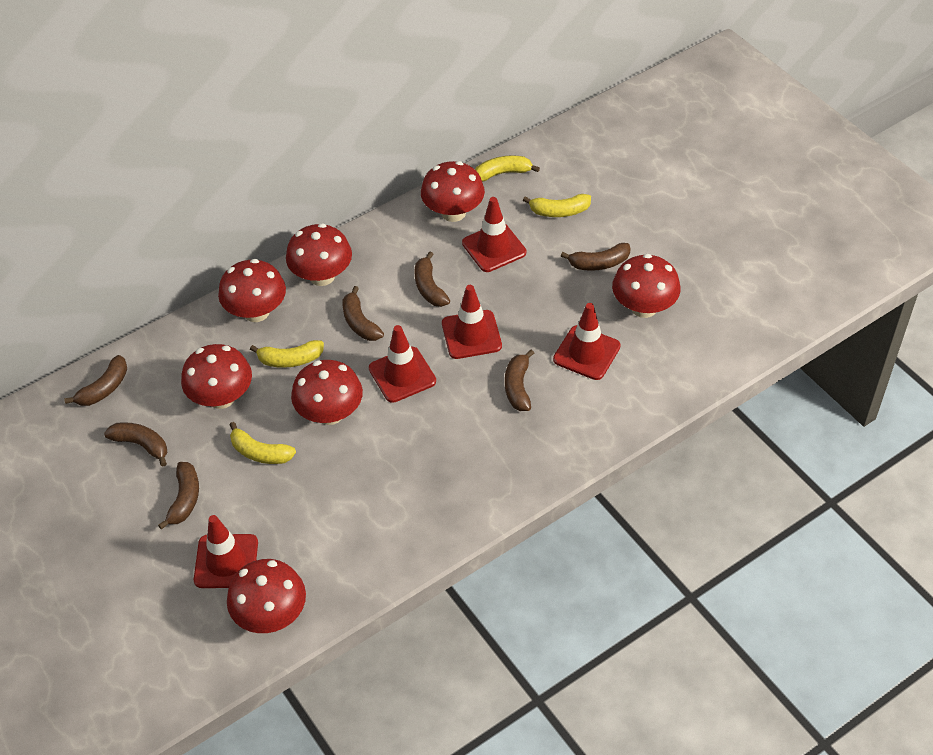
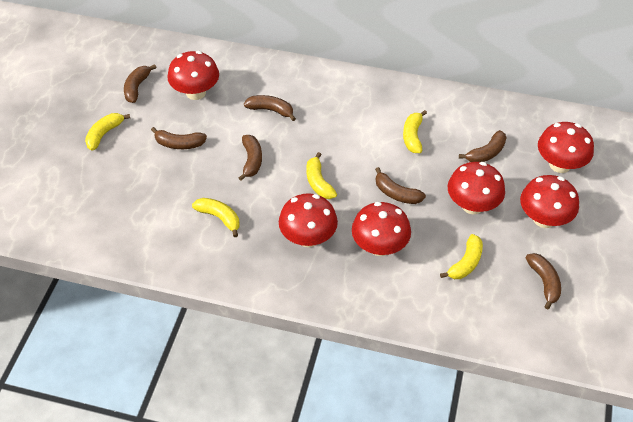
red mushroom: 7 -> 6
red traffic cone: 5 -> 0
yellow banana: 4 -> 5

